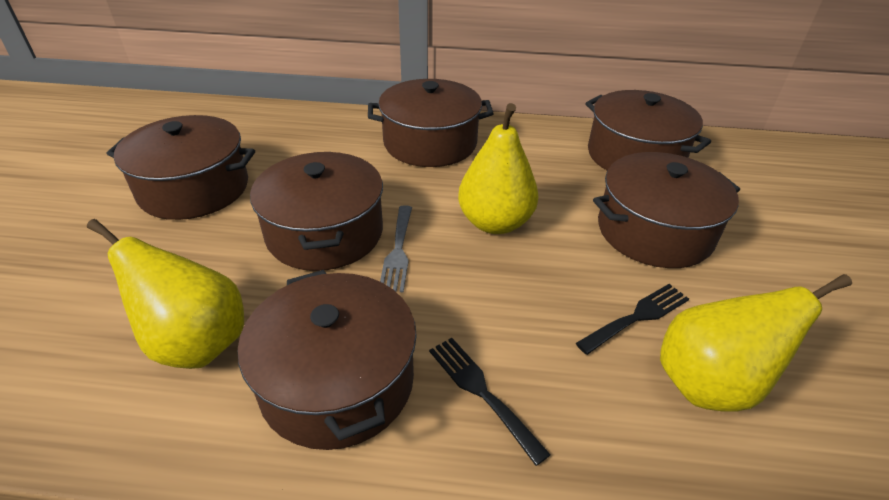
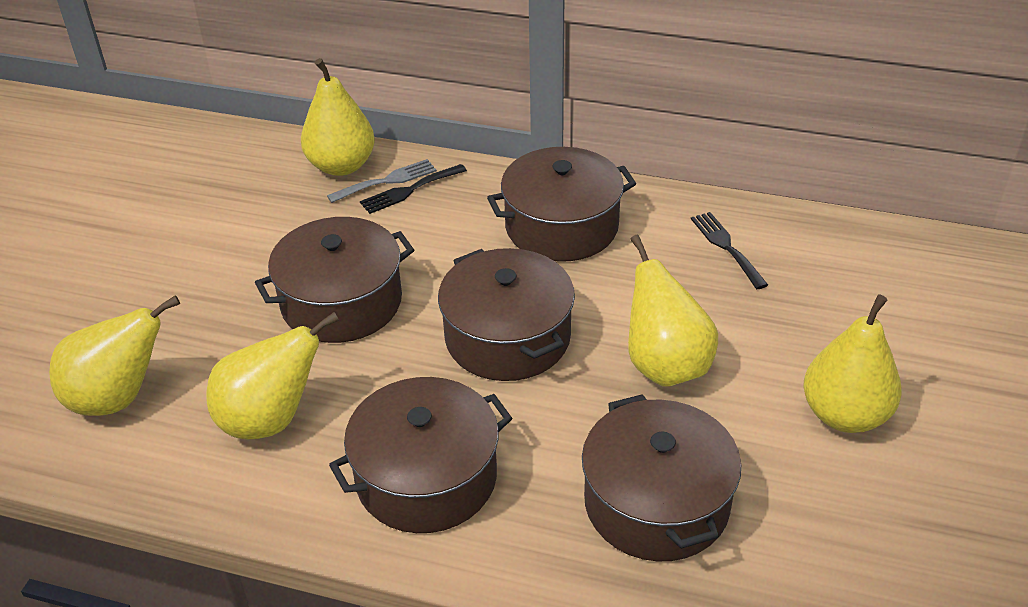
brown pot: 6 -> 5
yellow pear: 3 -> 5

